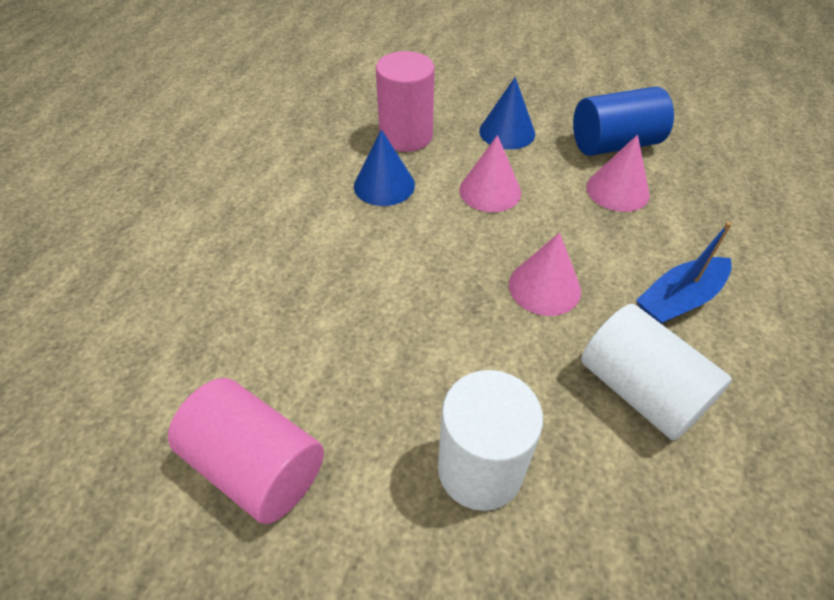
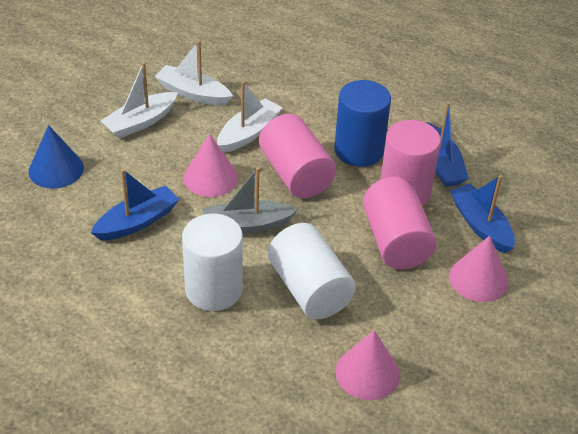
blue boat: 1 -> 3
blue cone: 2 -> 1
grey boat: 0 -> 1
pink cylinder: 2 -> 3
white boat: 0 -> 3

